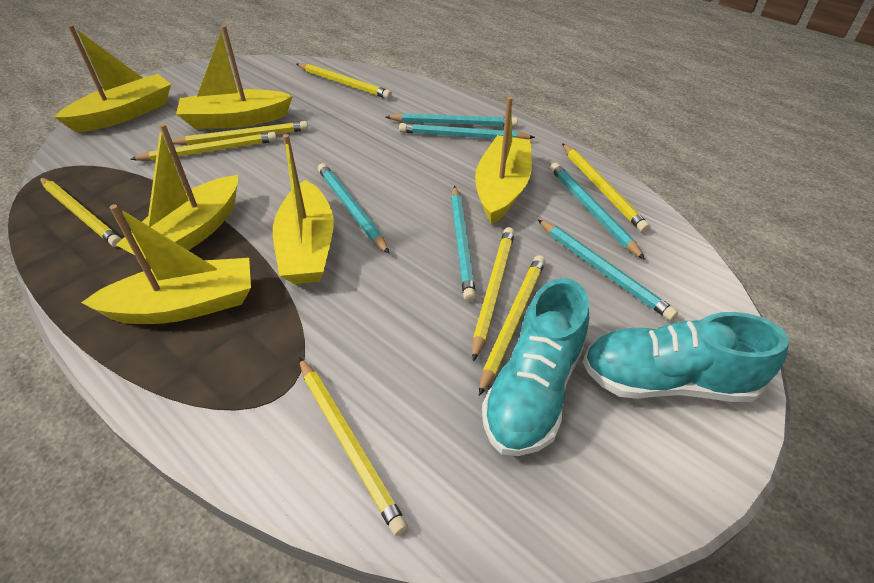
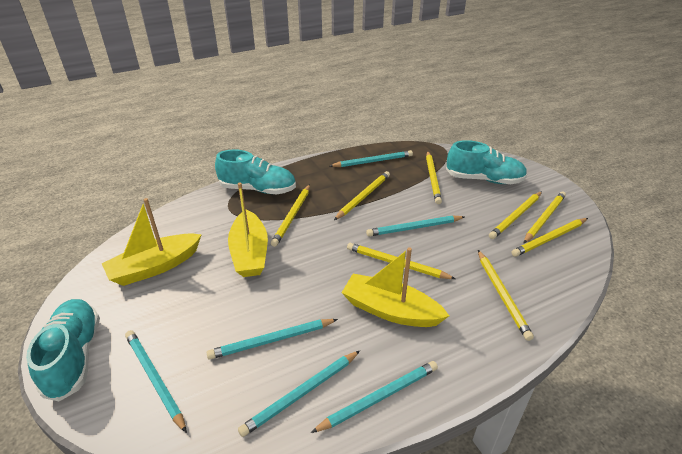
turquoise shoe: 2 -> 3
yellow boat: 6 -> 3

